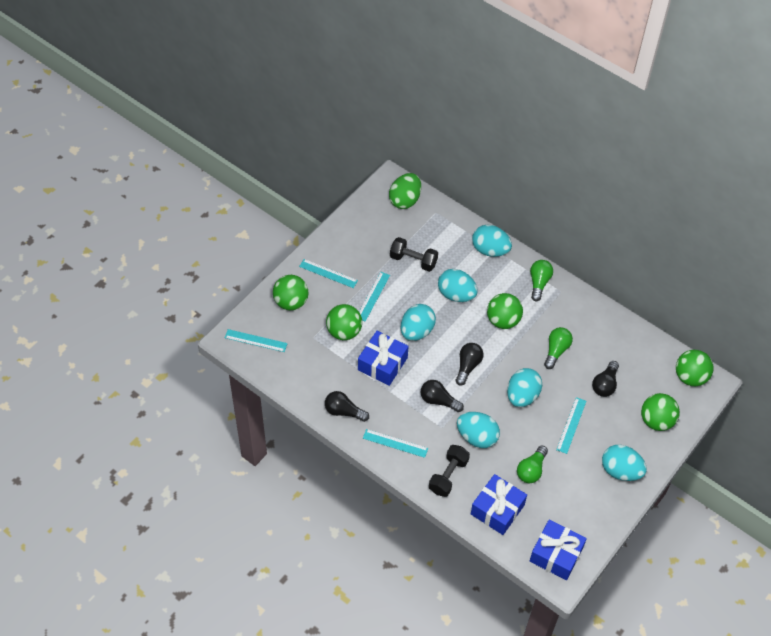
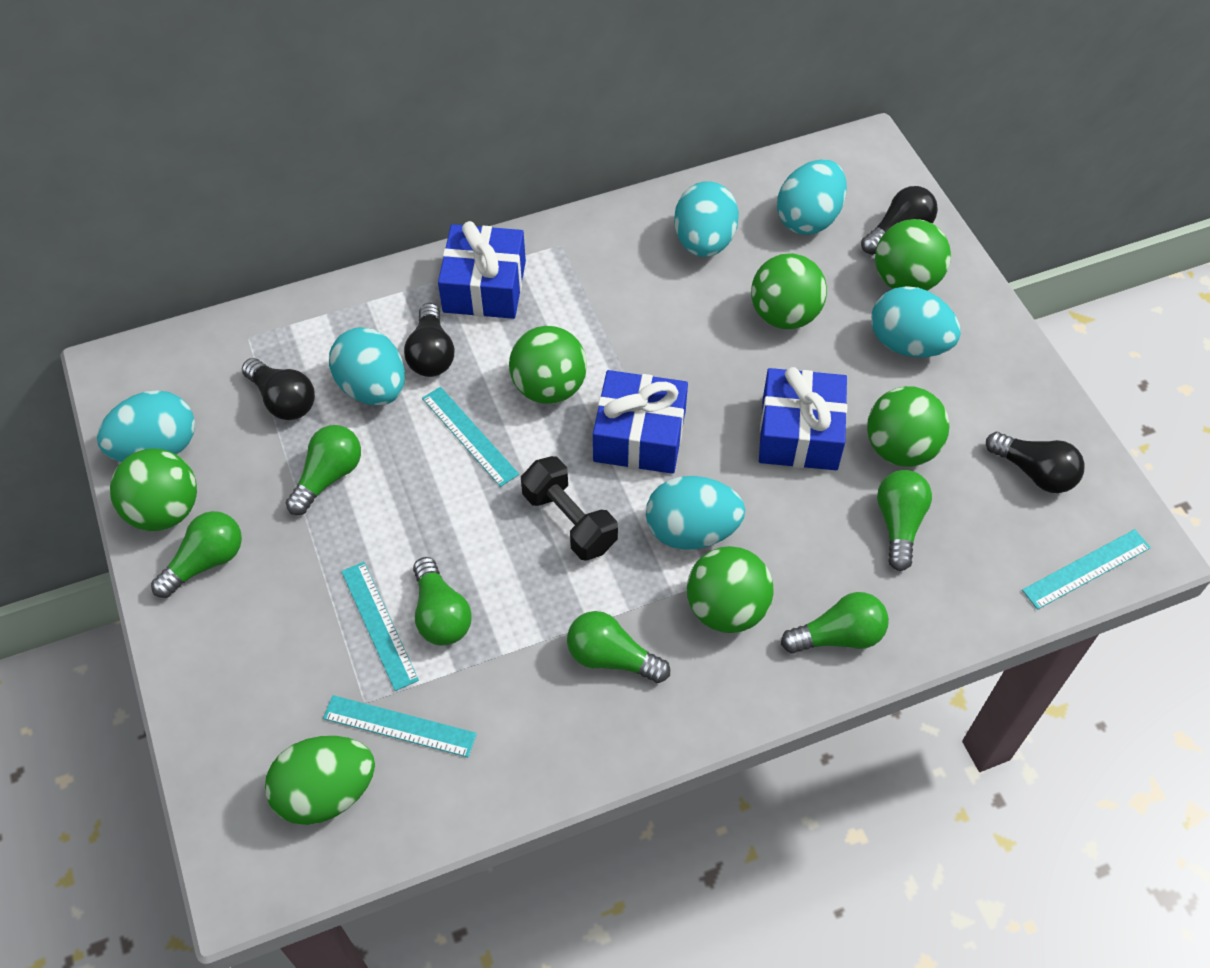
black dumbbell: 2 -> 1
green ball: 5 -> 6
green light bulb: 3 -> 6
turquoise ruler: 5 -> 4

